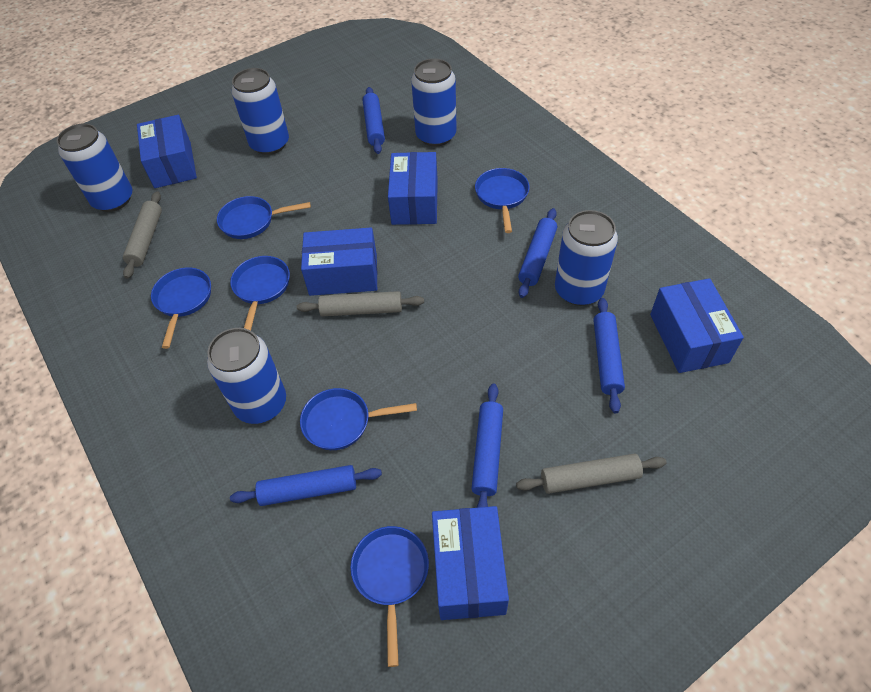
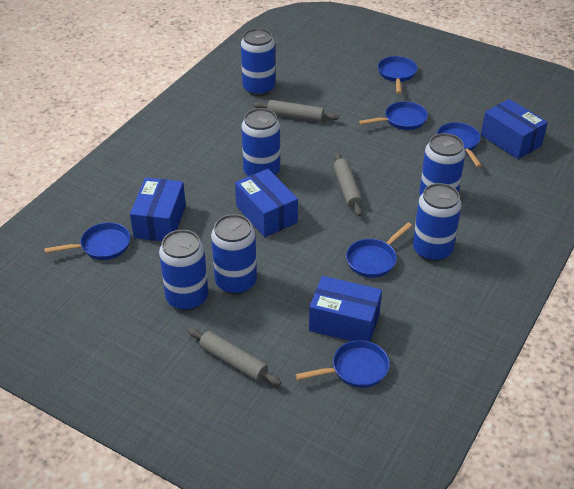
blue box: 5 -> 4
blue can: 5 -> 6
blue rolling pin: 5 -> 0

